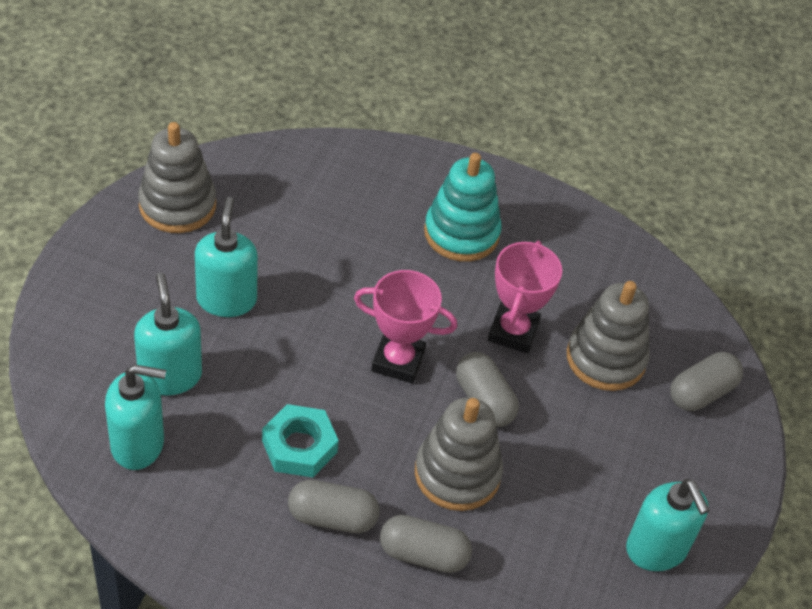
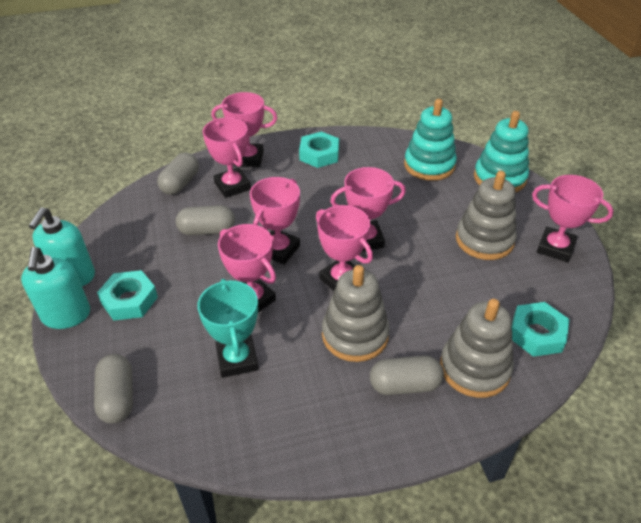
pink trophy: 2 -> 7
turquoise nut: 1 -> 3
turquoise soap dispenser: 4 -> 2
turquoise stacking toy: 1 -> 2
turquoise trophy: 0 -> 1

